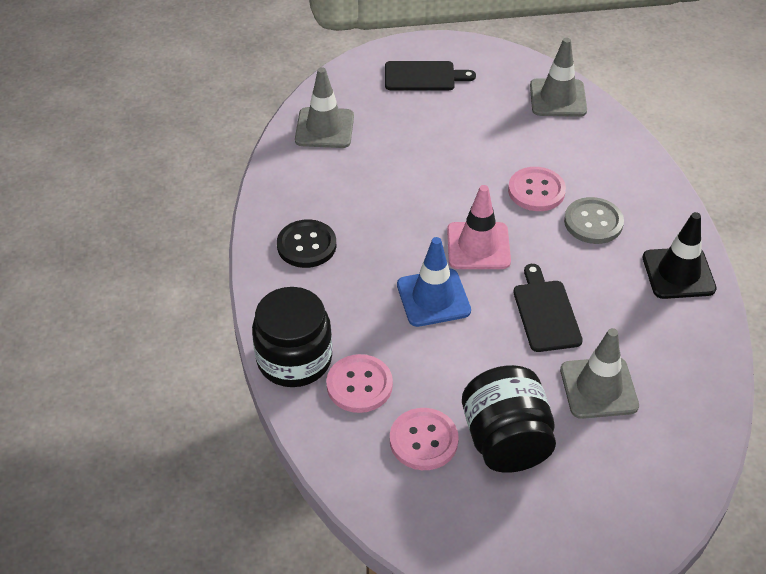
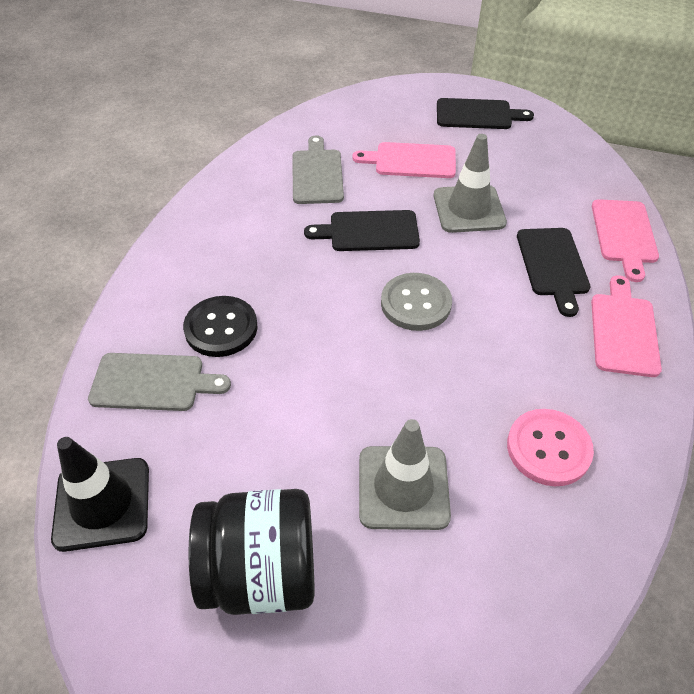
black cutting board: 2 -> 3
black jar: 2 -> 1
blue traffic cone: 1 -> 0
grey cutting board: 0 -> 2
grey traffic cone: 3 -> 2
pink button: 3 -> 1
pink cutting board: 0 -> 3
pink traffic cone: 1 -> 0

